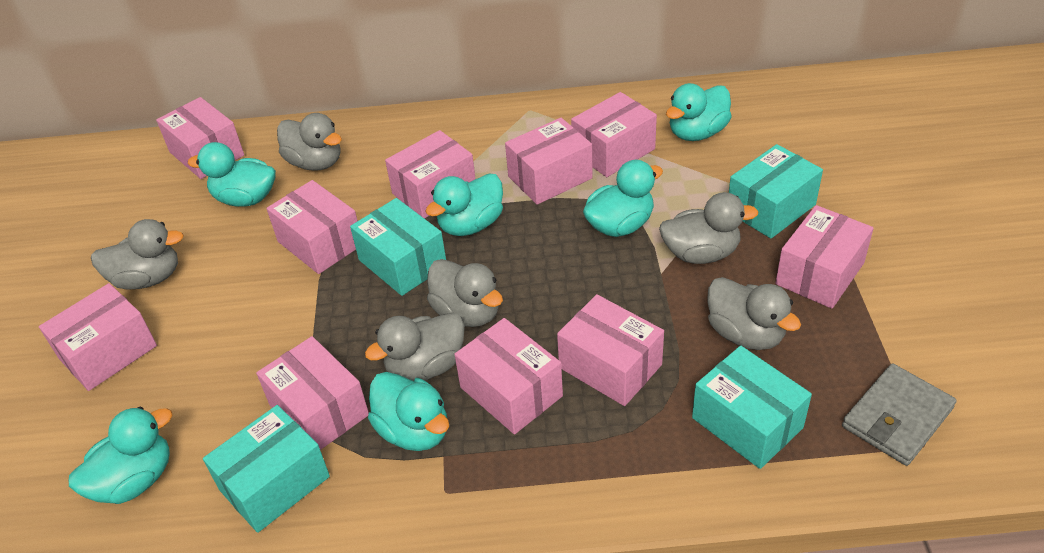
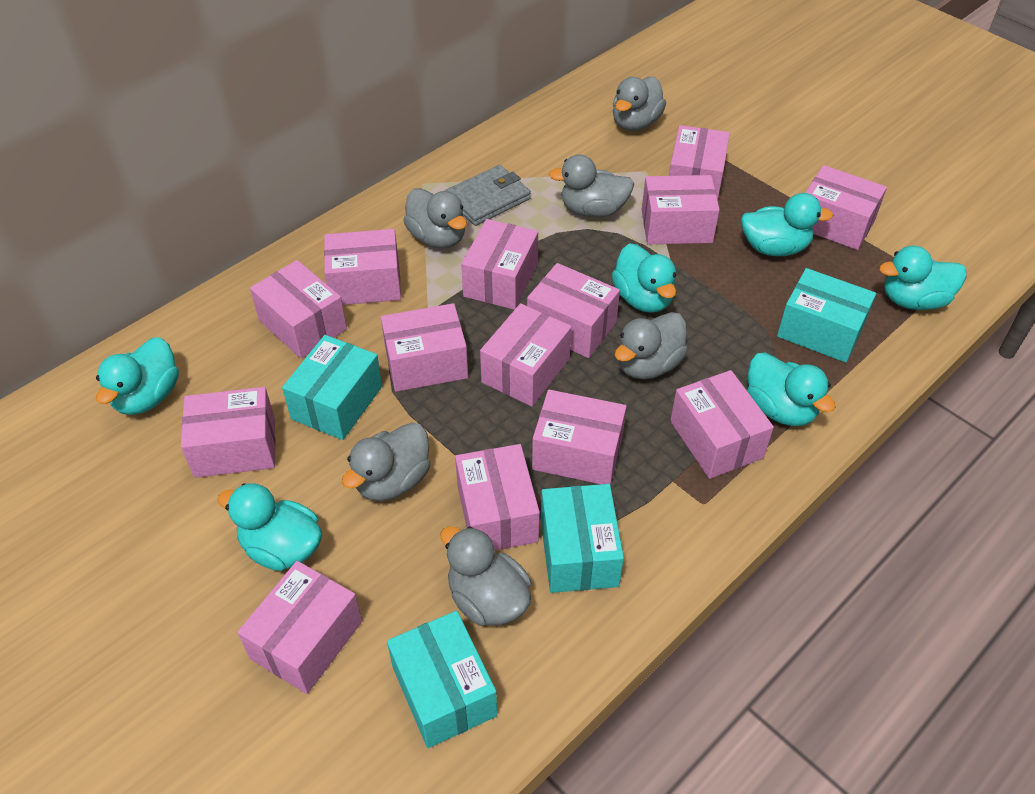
pink box: 10 -> 14

